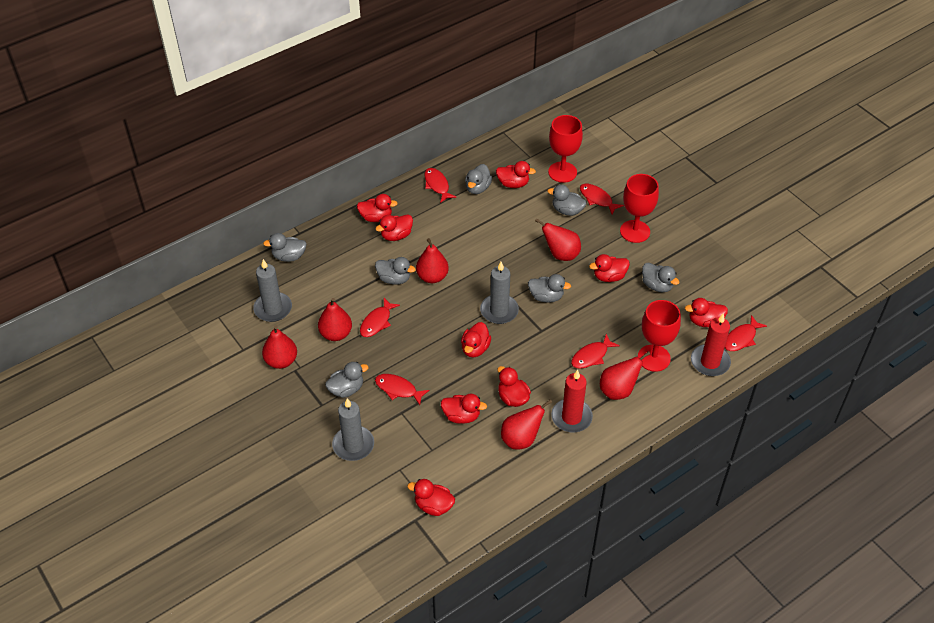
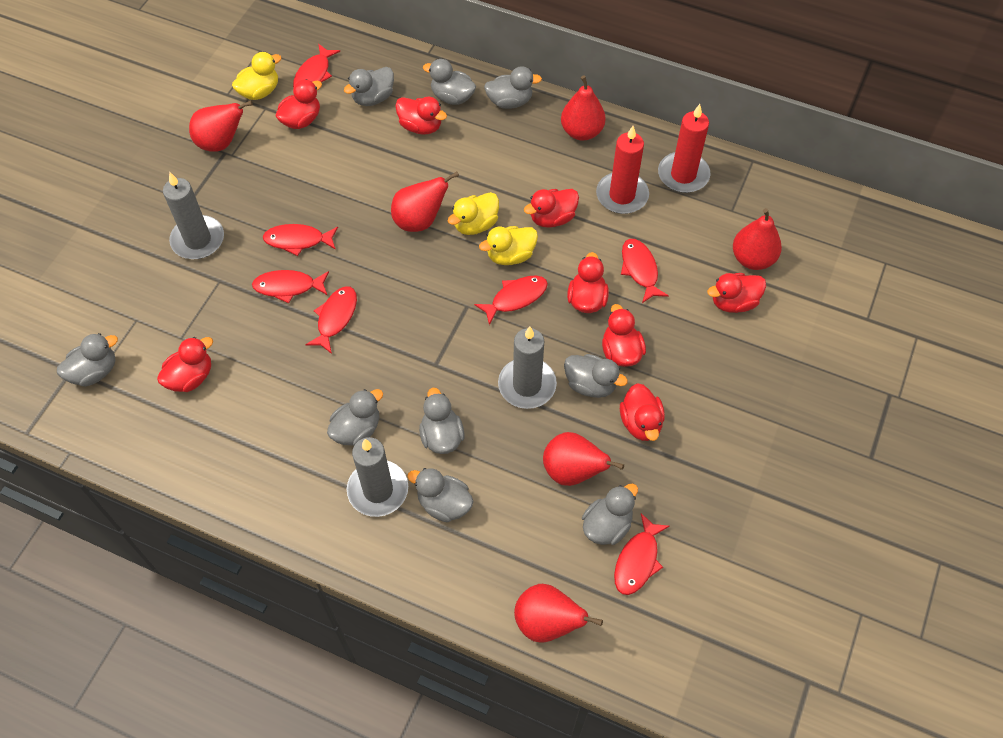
grey duck: 7 -> 9
red duck: 9 -> 8
red fish: 6 -> 7
red goblet: 3 -> 0
yellow duck: 0 -> 3

